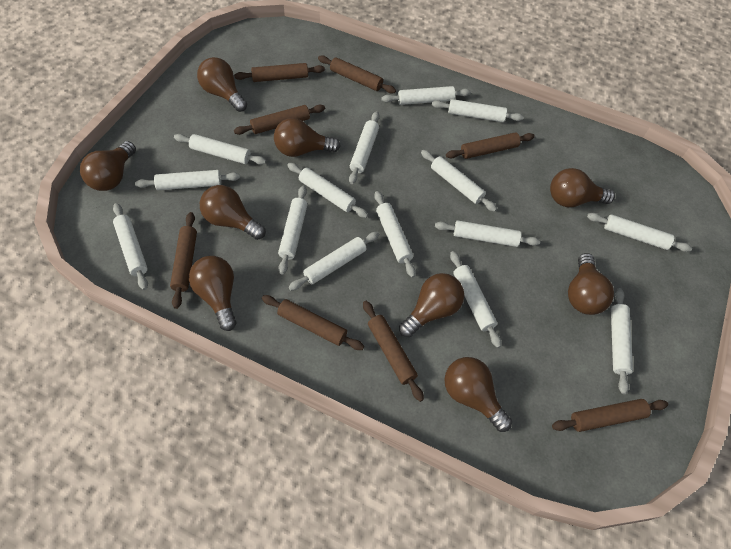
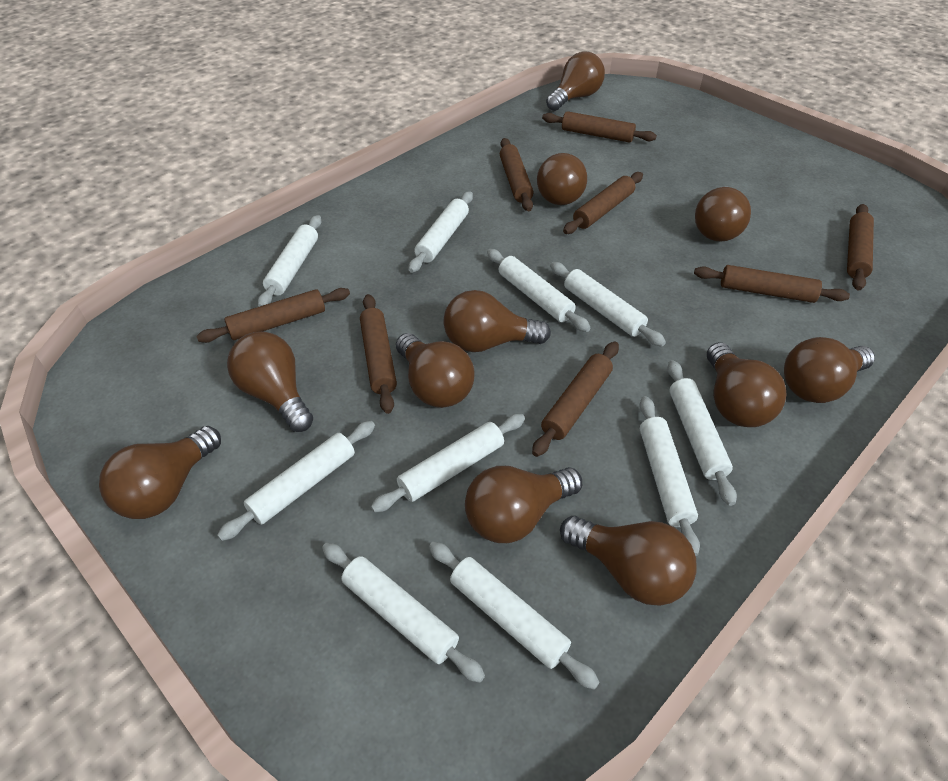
brown light bulb: 9 -> 11
white rolling pin: 15 -> 10

